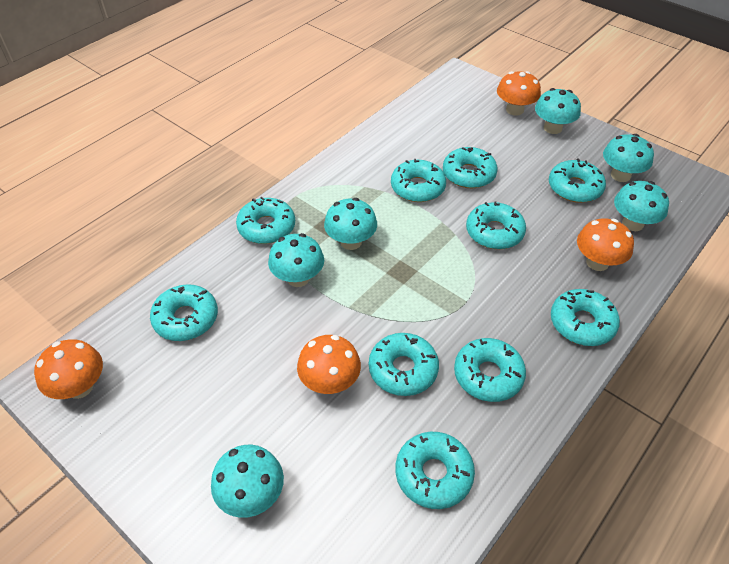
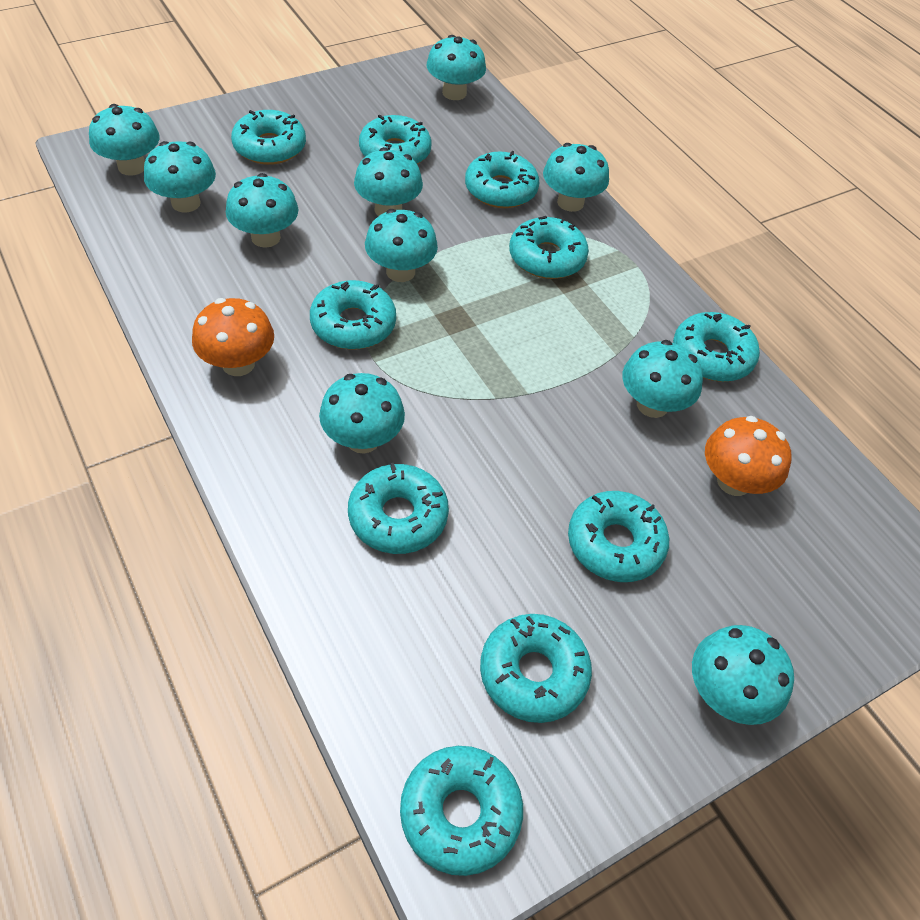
orange mushroom: 4 -> 2
turquoise mushroom: 6 -> 10

